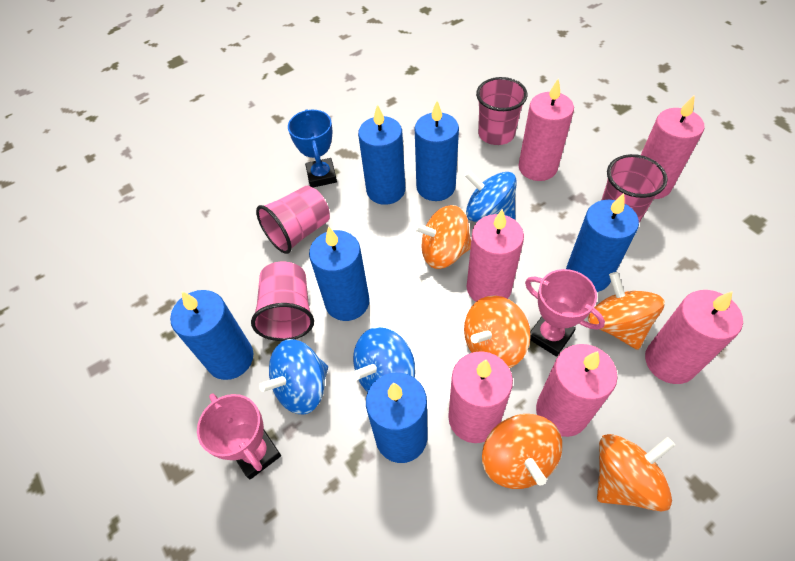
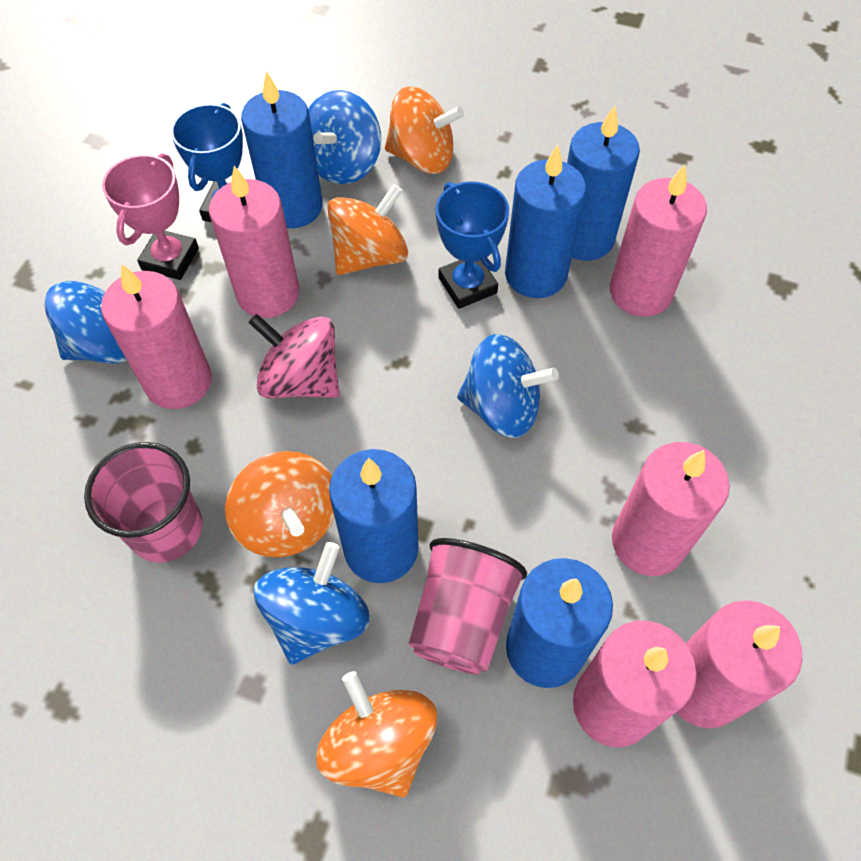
blue candle: 6 -> 5
blue spinning top: 3 -> 4
blue trophy: 1 -> 2
orange spinning top: 5 -> 4
pink cup: 4 -> 2
pink spinning top: 0 -> 1
pink trophy: 2 -> 1

